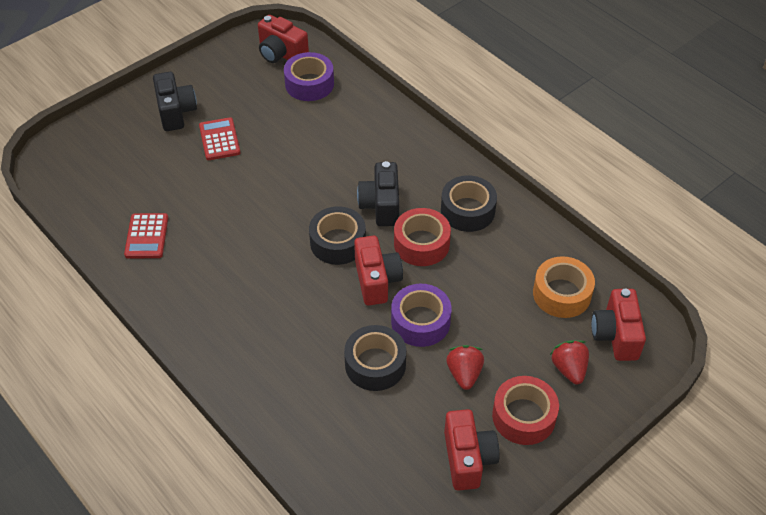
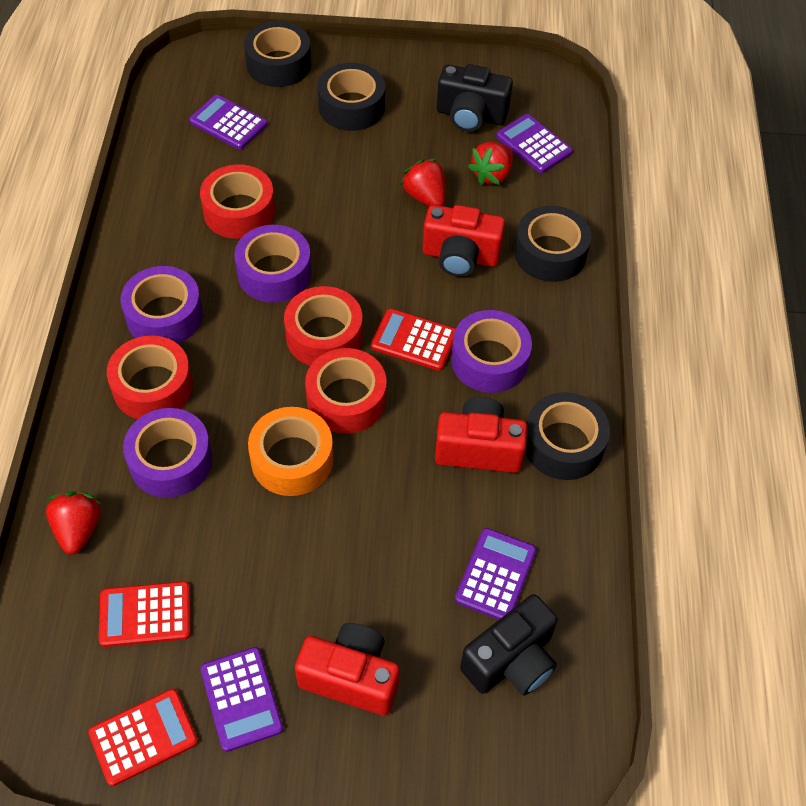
black tape: 3 -> 4
purple calculator: 0 -> 4
purple tape: 2 -> 4
red calculator: 2 -> 3
red camera: 4 -> 3
red strawberry: 2 -> 3
red tape: 2 -> 4

